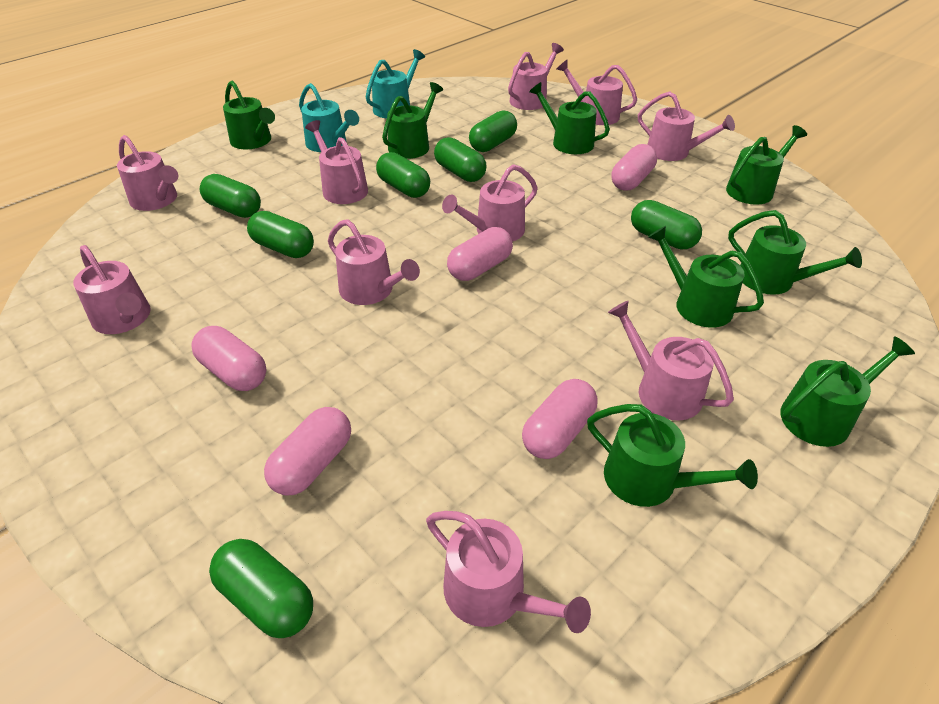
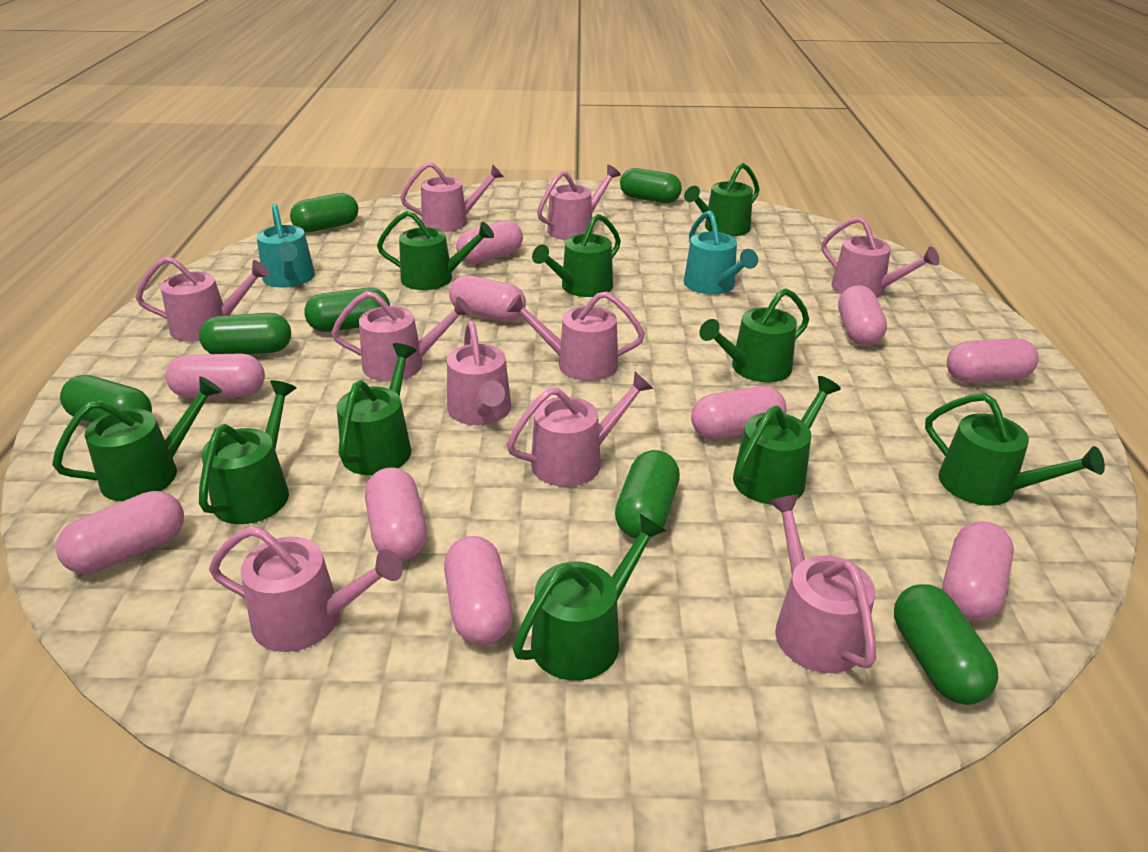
green watering can: 8 -> 10
pink capsule: 5 -> 10

